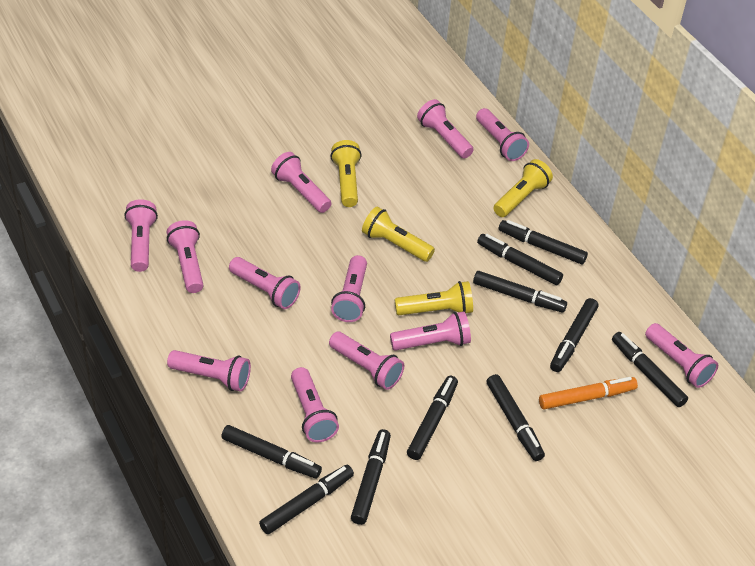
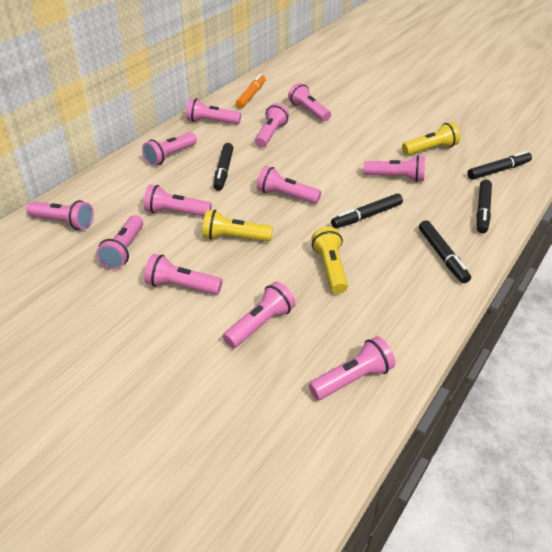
black marker: 10 -> 5
yellow flashlight: 4 -> 3

